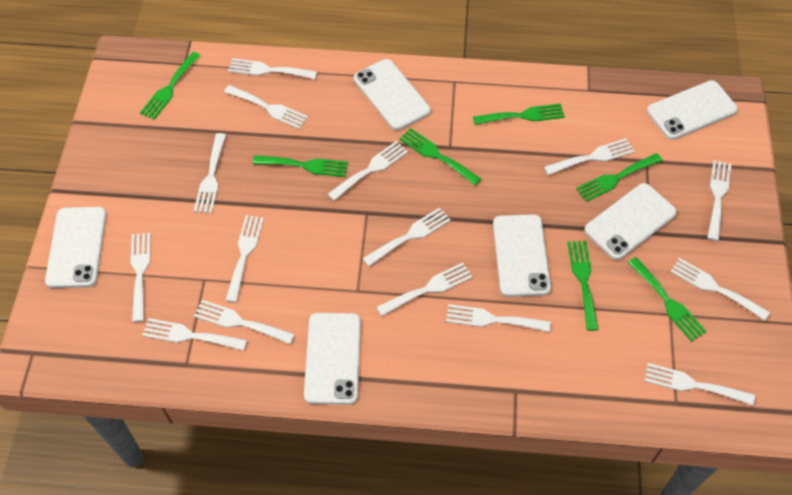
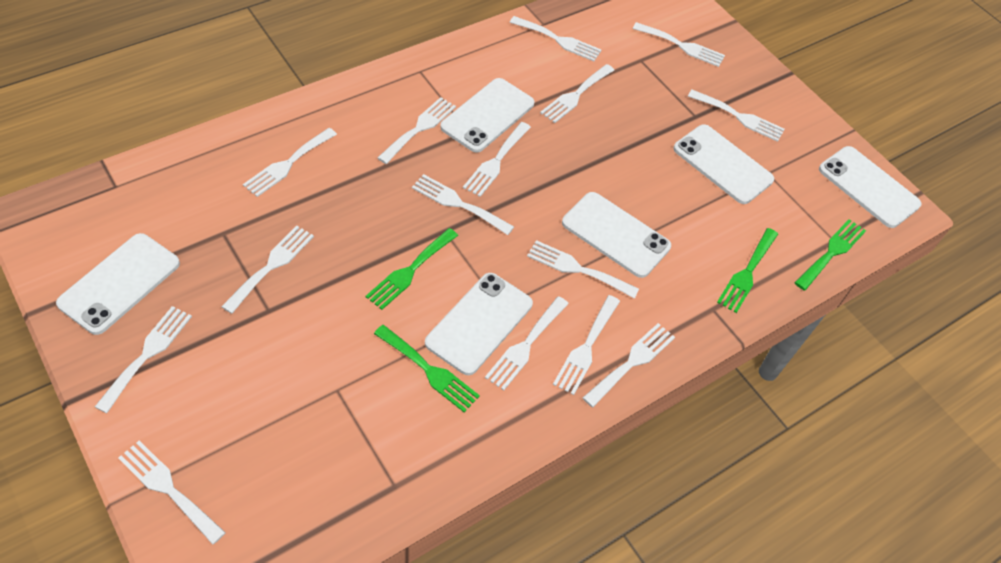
green fork: 7 -> 4

